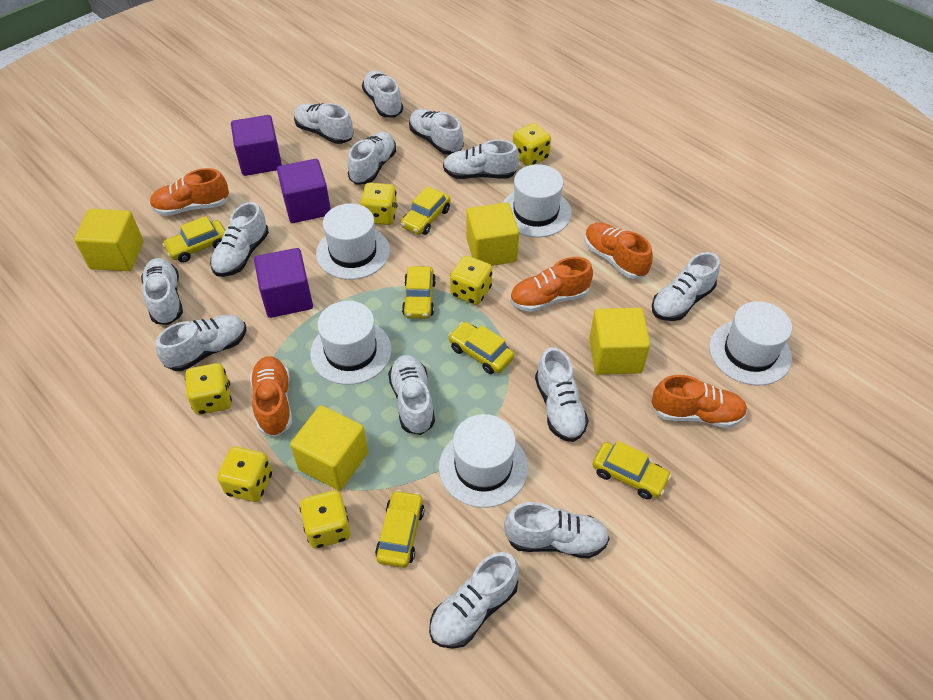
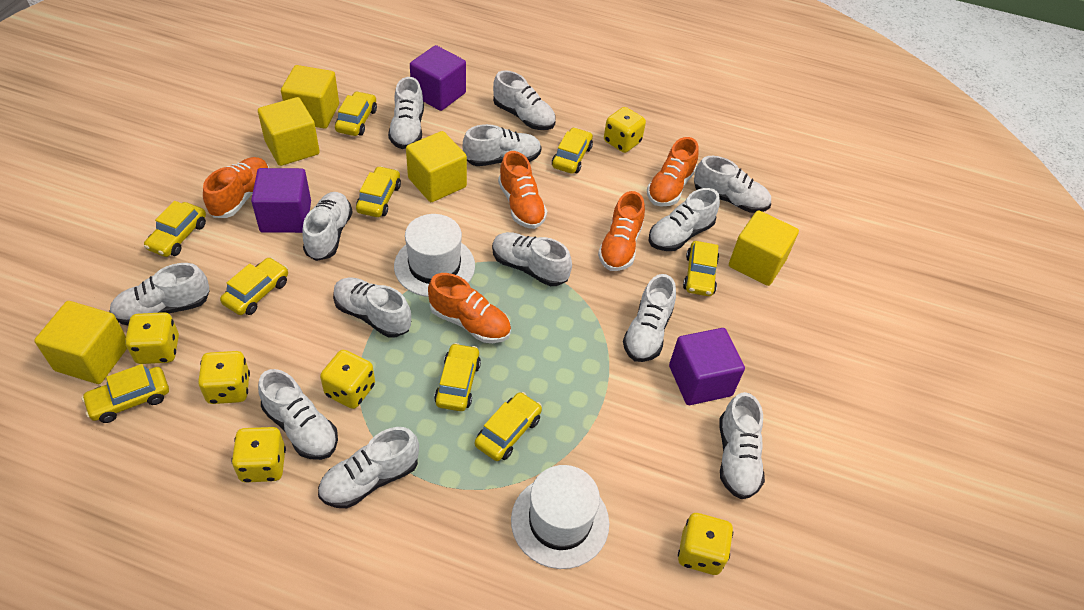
white hat: 5 -> 2
yellow car: 6 -> 9
yellow cube: 4 -> 5

